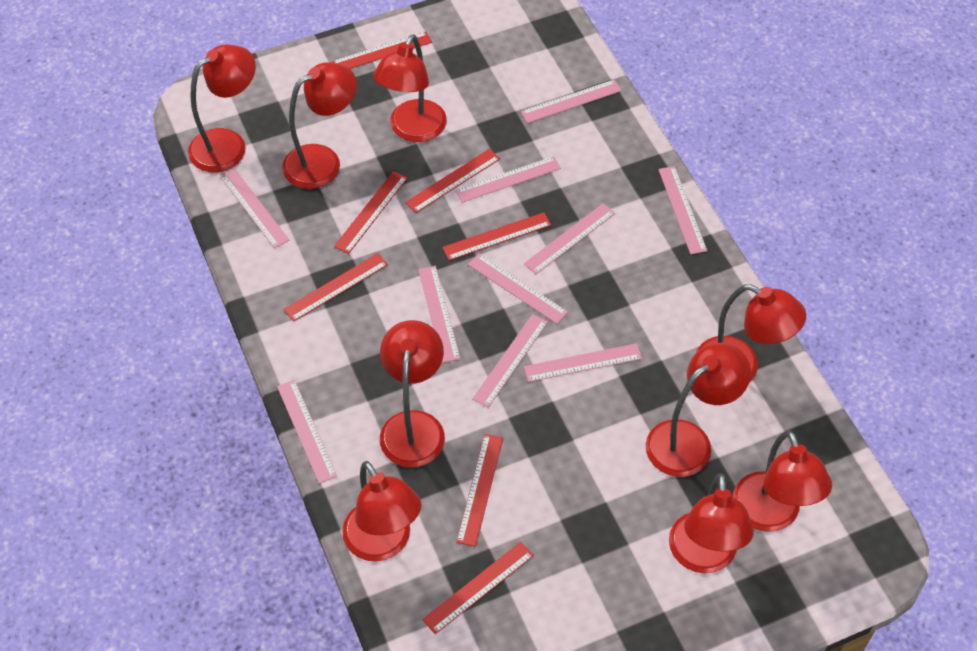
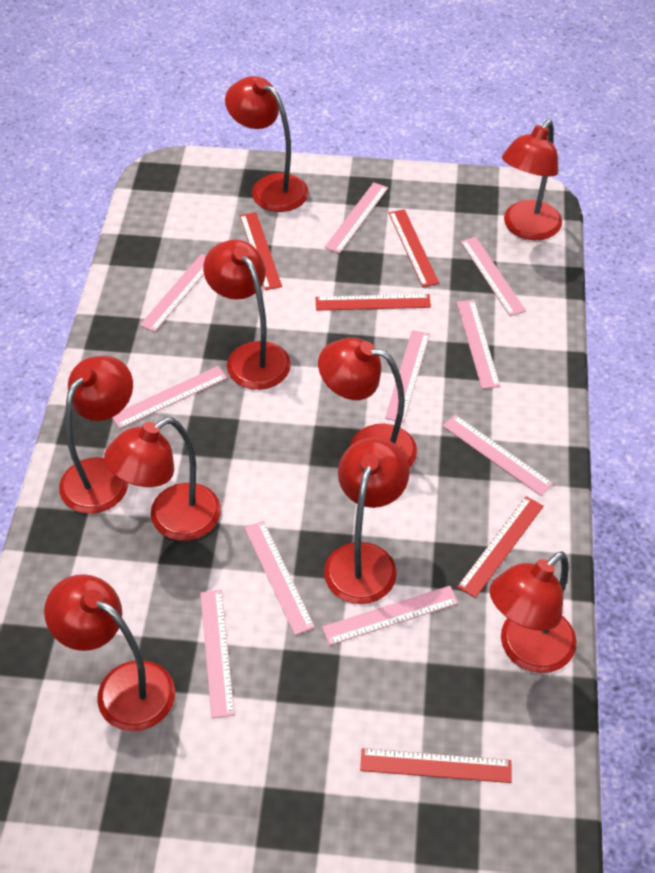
red ruler: 7 -> 5

